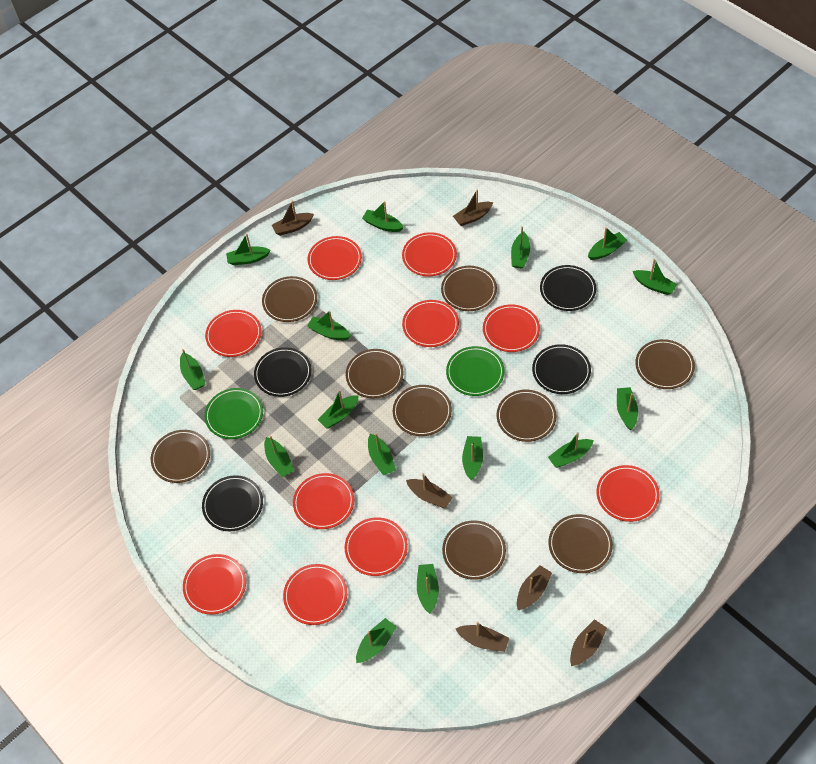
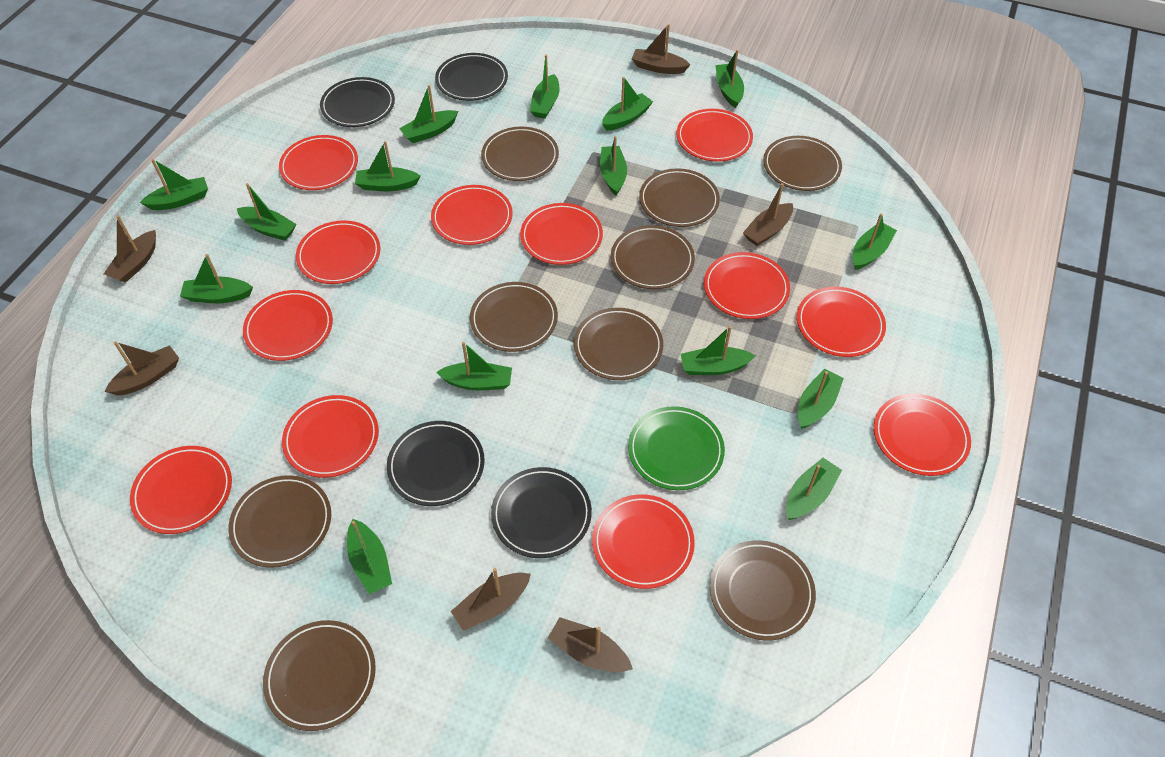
green plate: 2 -> 1
red plate: 10 -> 12

